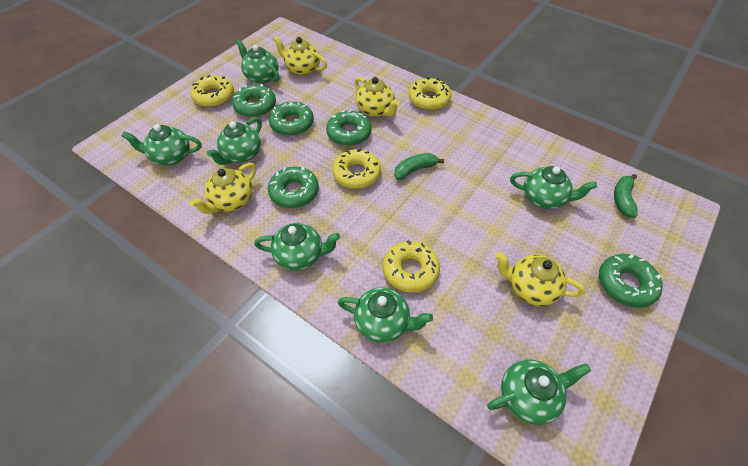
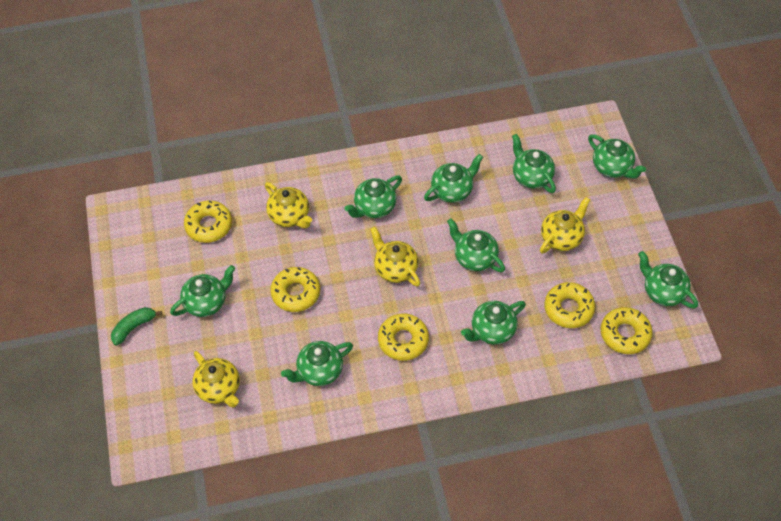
green banana: 2 -> 1
green donut: 5 -> 0
green teapot: 7 -> 9
yellow donut: 4 -> 5

